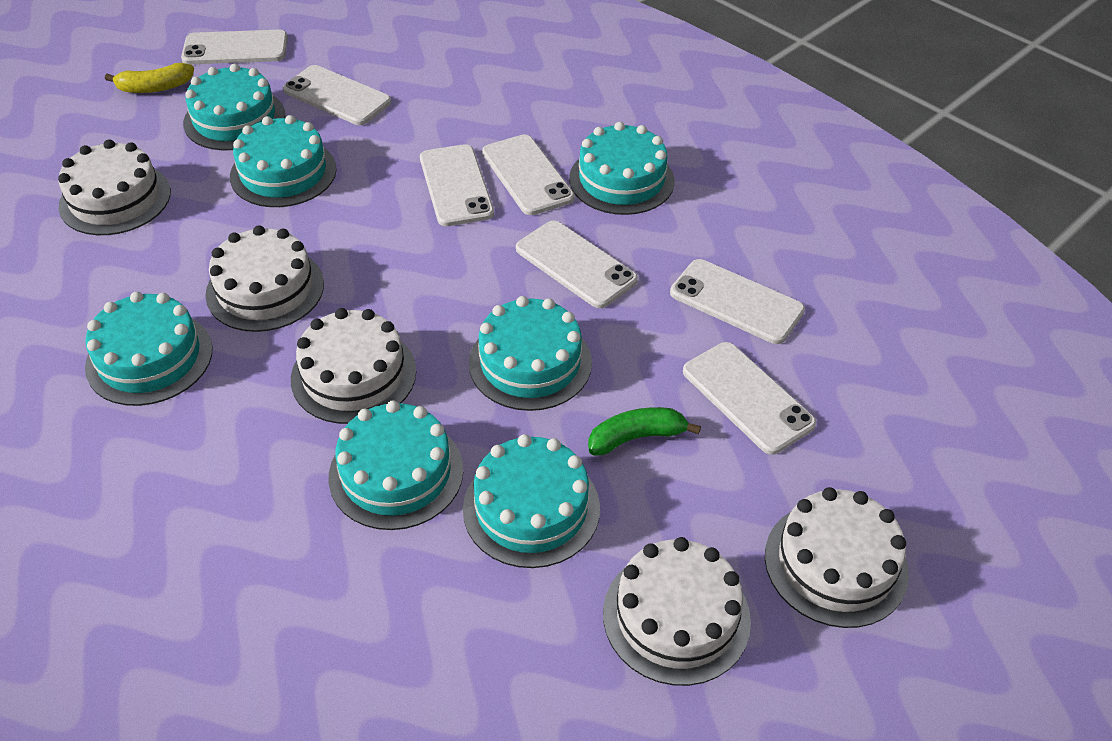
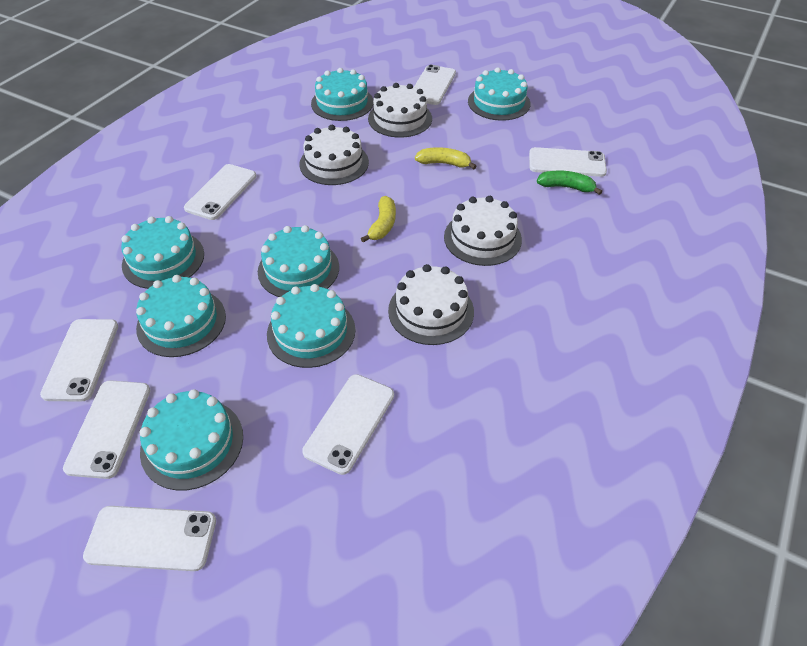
white cake: 5 -> 4
yellow banana: 1 -> 2

